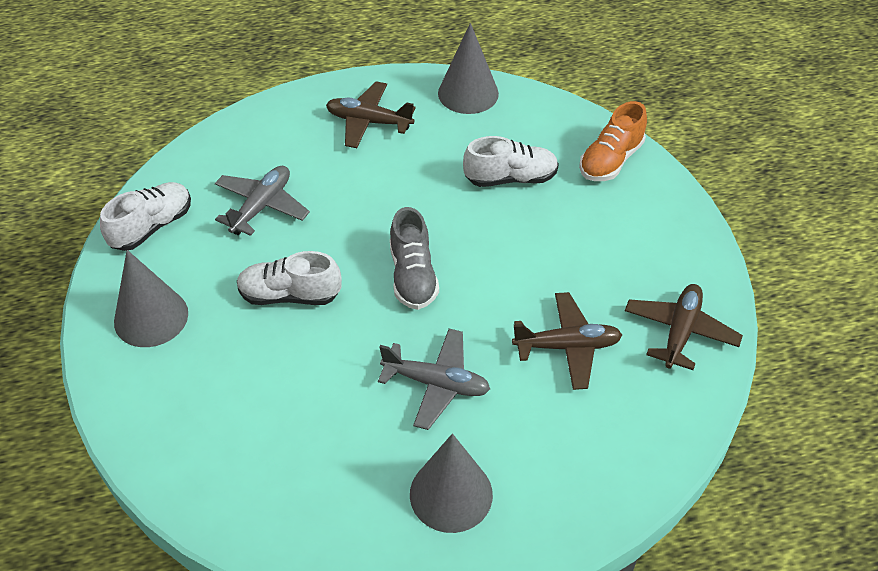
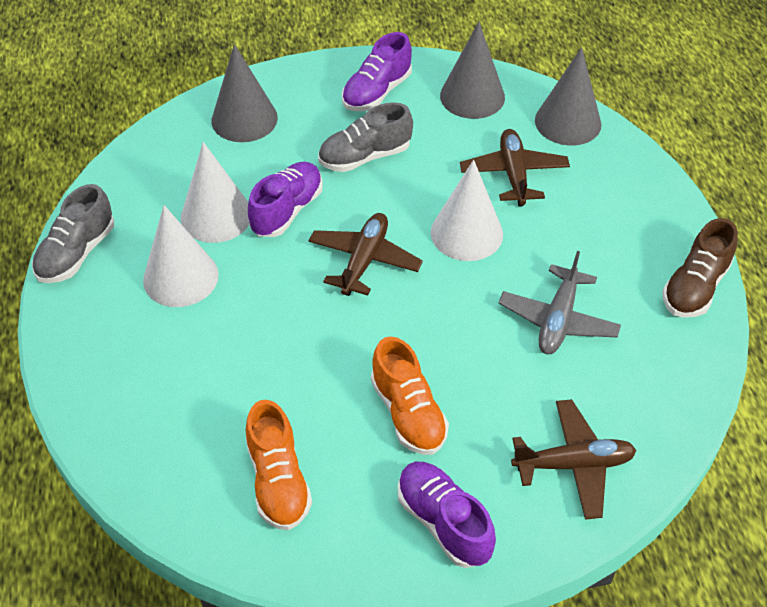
brown shoe: 0 -> 1
grey plane: 2 -> 1
grey shoe: 1 -> 2
orange shoe: 1 -> 2
purple shoe: 0 -> 3
white cone: 0 -> 3
white shoe: 3 -> 0

